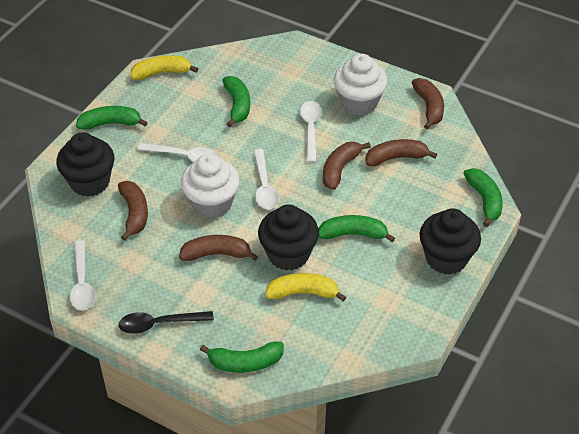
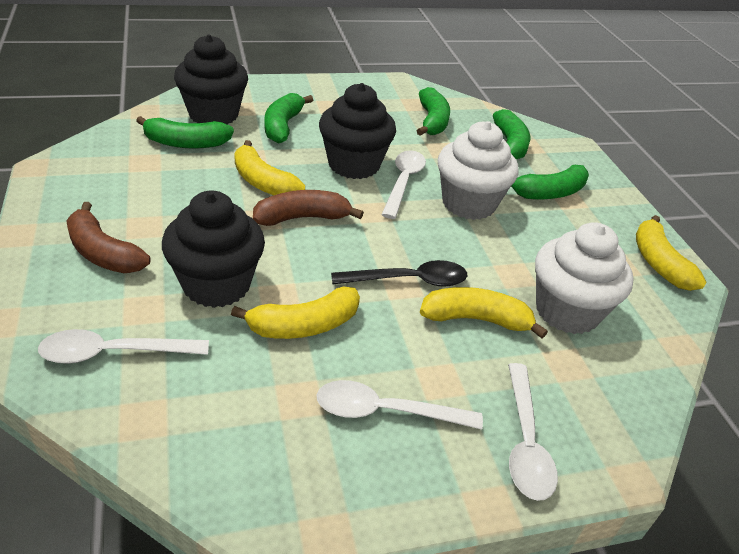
brown banana: 5 -> 2
yellow banana: 2 -> 4

